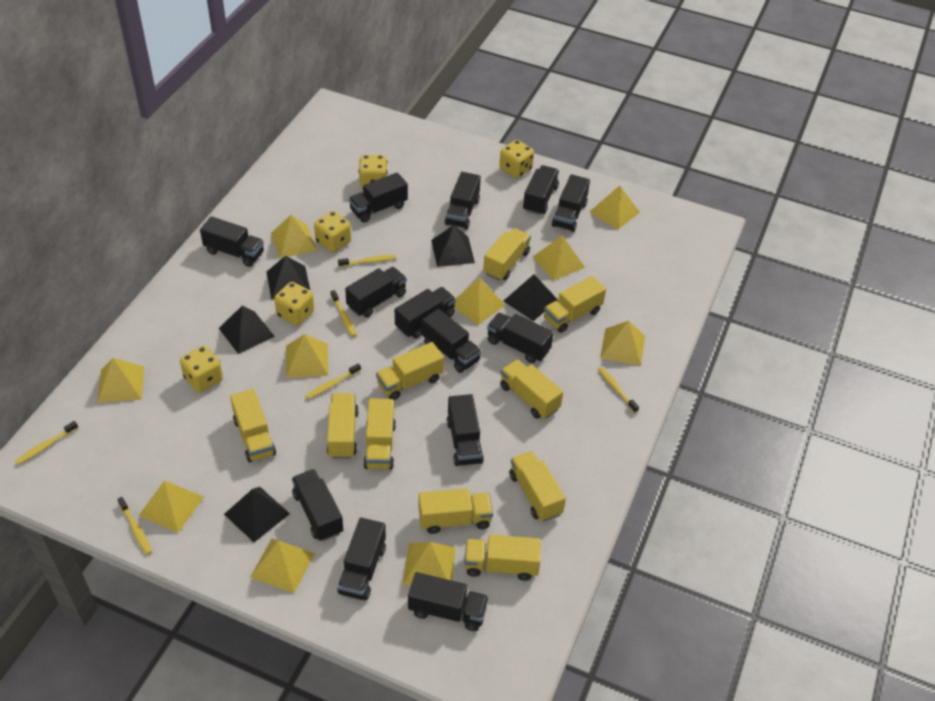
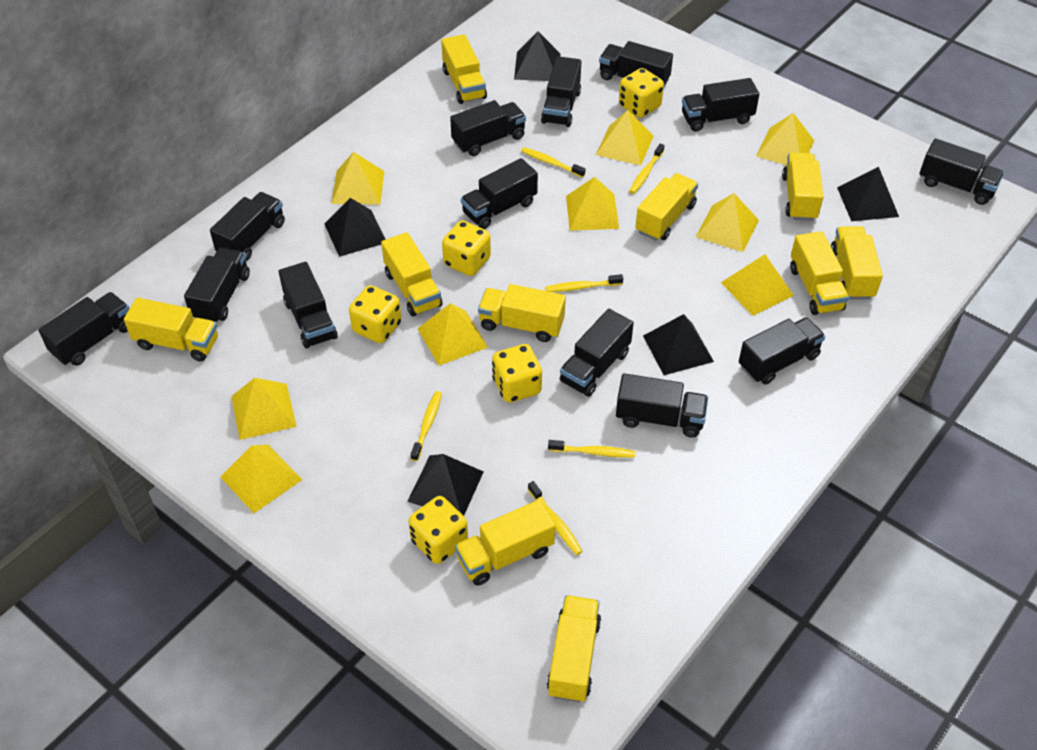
yellow pyramid: 10 -> 9

